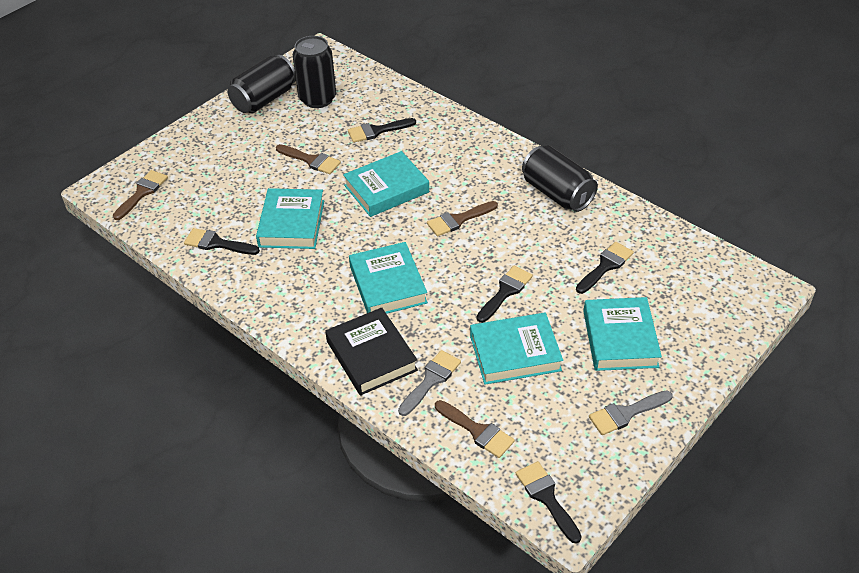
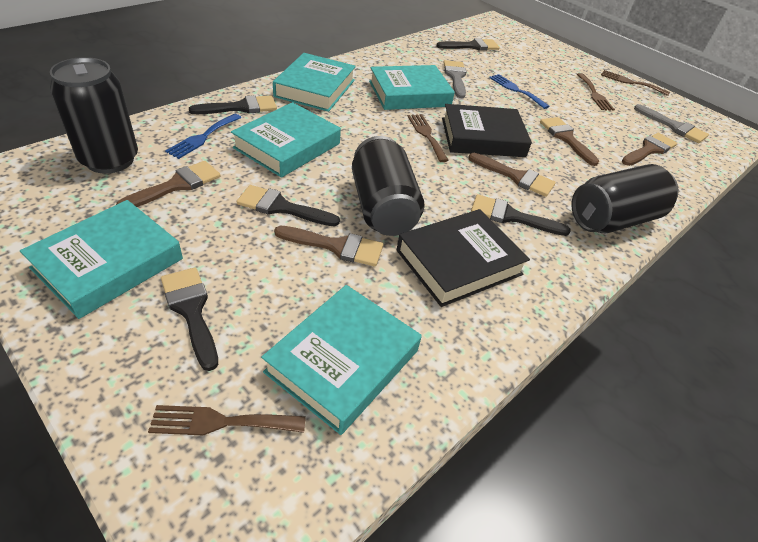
black book: 1 -> 2
blue fork: 0 -> 2
brown brush: 4 -> 5
brown fork: 0 -> 4

